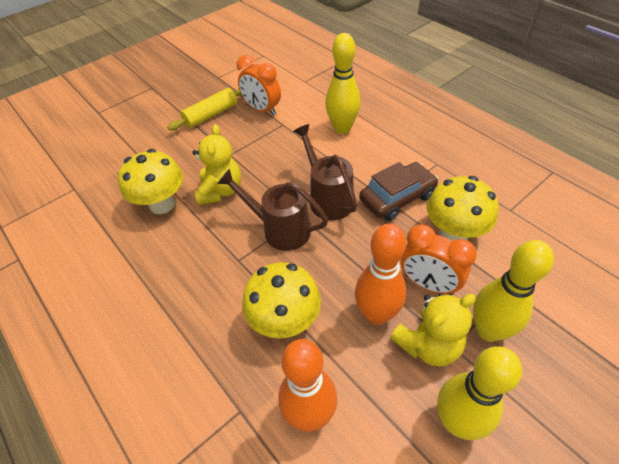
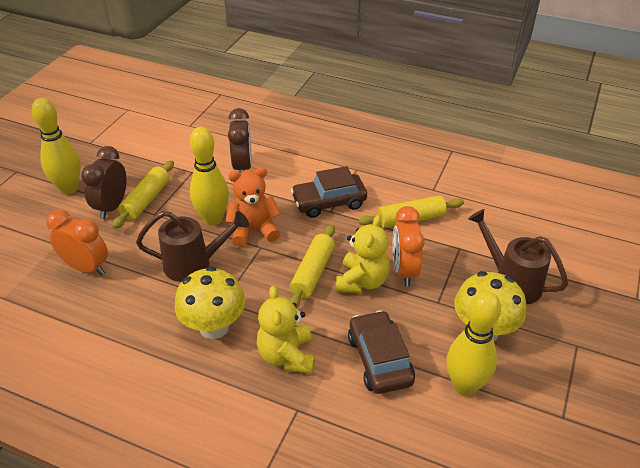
brown car: 1 -> 2
brown clock: 0 -> 2
orange bowling pin: 2 -> 0
orange teddy bear: 0 -> 1
yellow mushroom: 3 -> 2
yellow rolling pin: 1 -> 3

